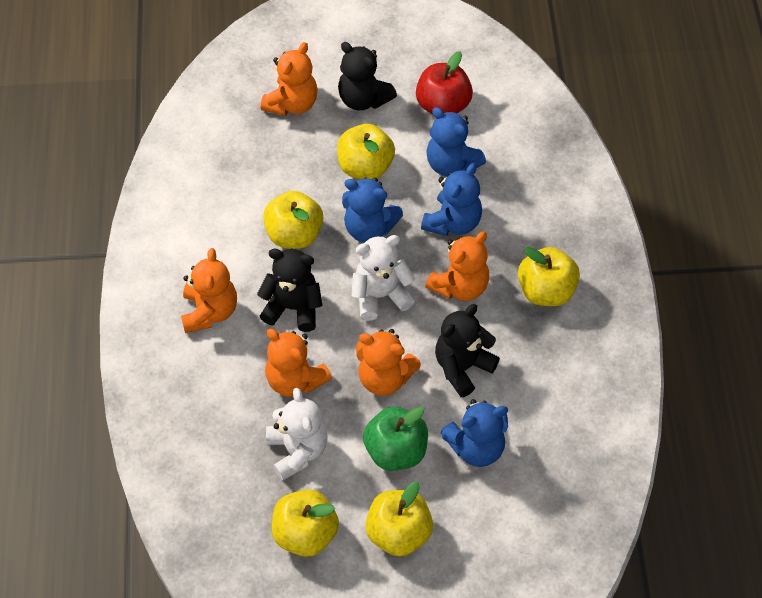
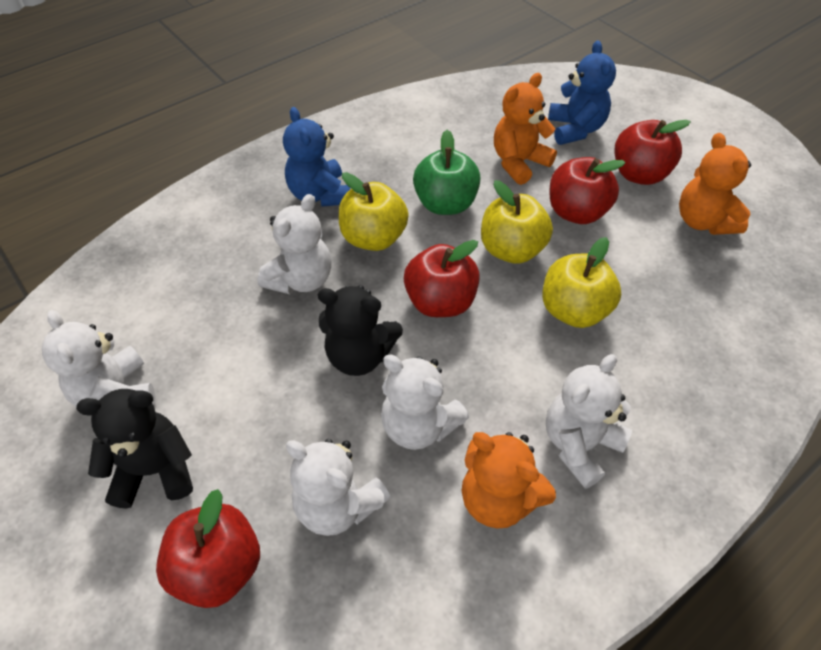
black teddy bear: 3 -> 2
blue teddy bear: 4 -> 2
orange teddy bear: 5 -> 3
red apple: 1 -> 4
white teddy bear: 2 -> 5
yellow apple: 5 -> 3

